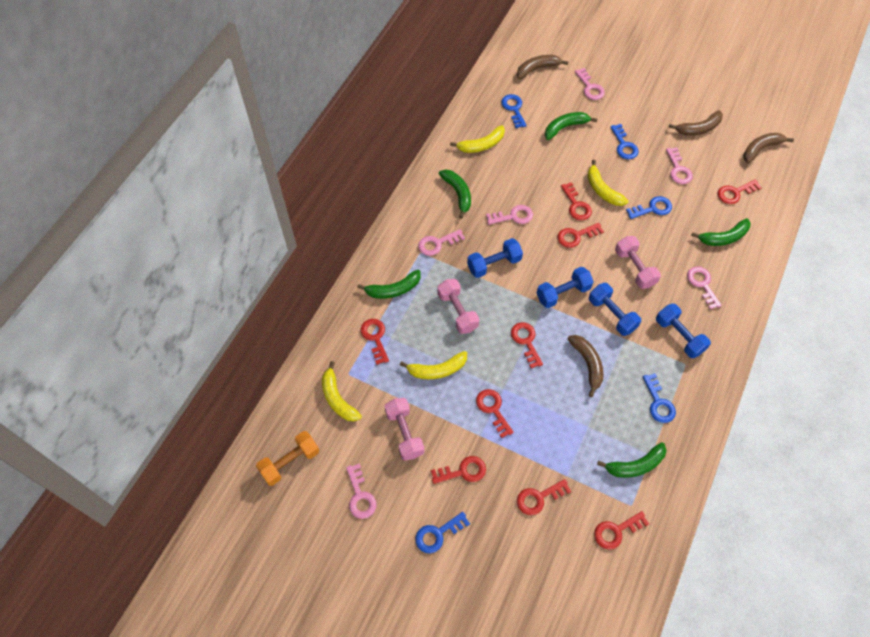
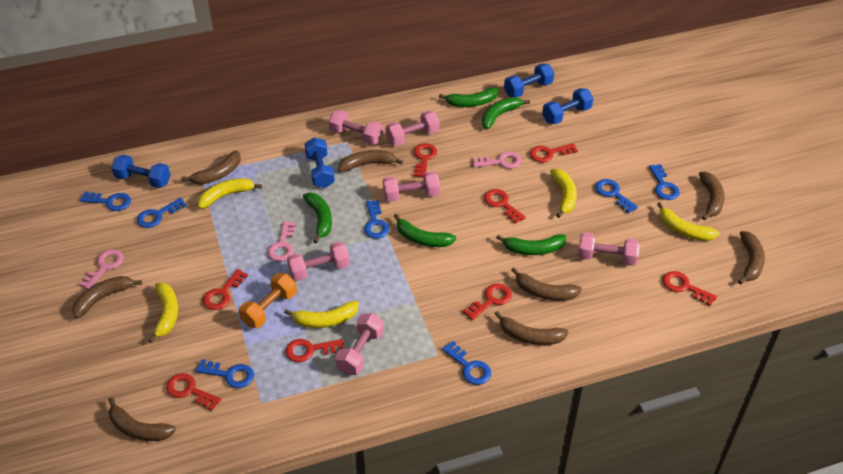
blue key: 5 -> 7
brown banana: 4 -> 8
pink dumbbell: 3 -> 6
pink key: 6 -> 3
red key: 9 -> 8
yellow banana: 4 -> 5

